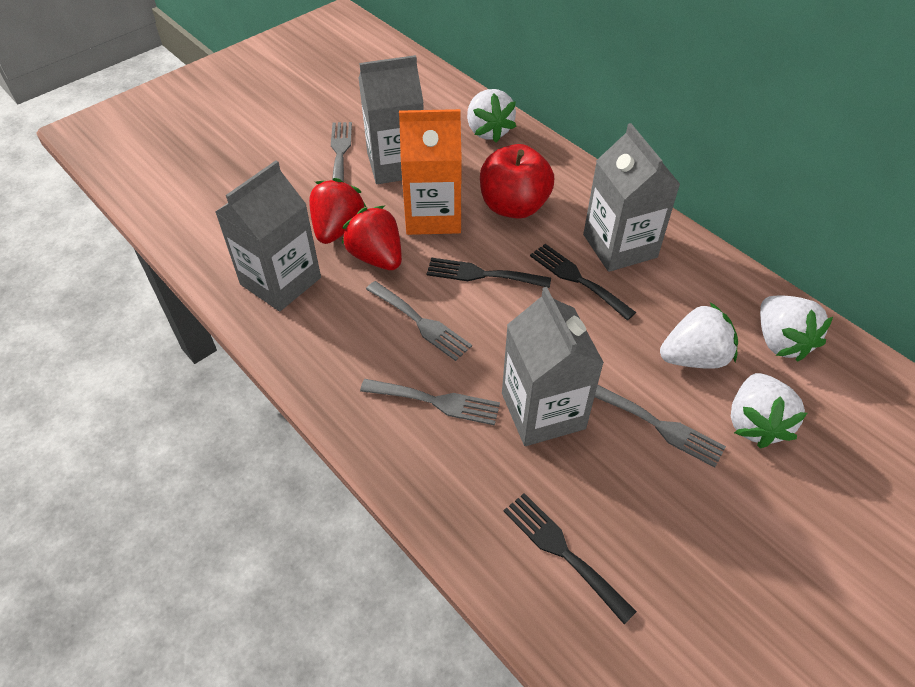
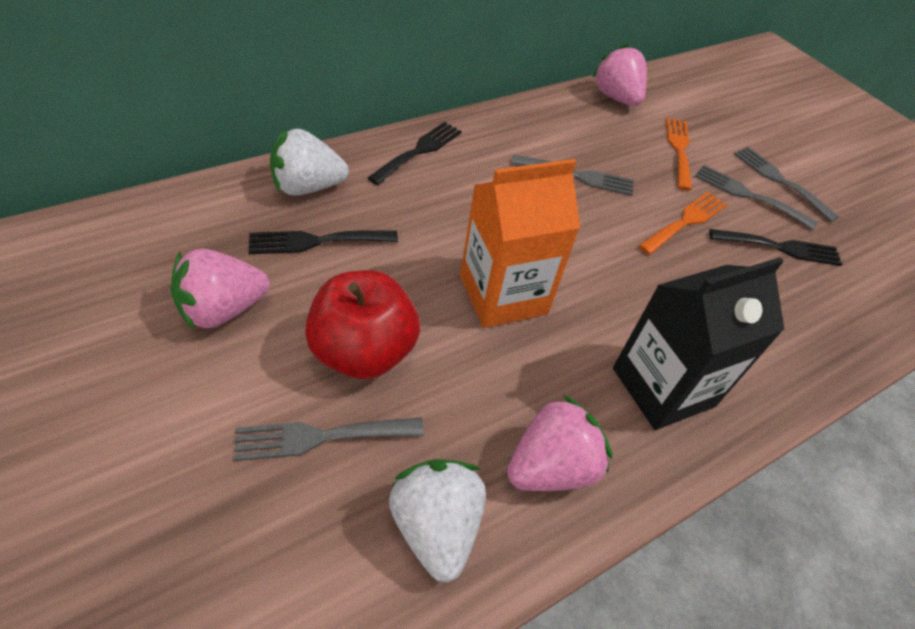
black carton: 0 -> 1
grey carton: 4 -> 0
orange fork: 0 -> 2
pink strawberry: 0 -> 3
red strawberry: 2 -> 0
white strawberry: 4 -> 2

